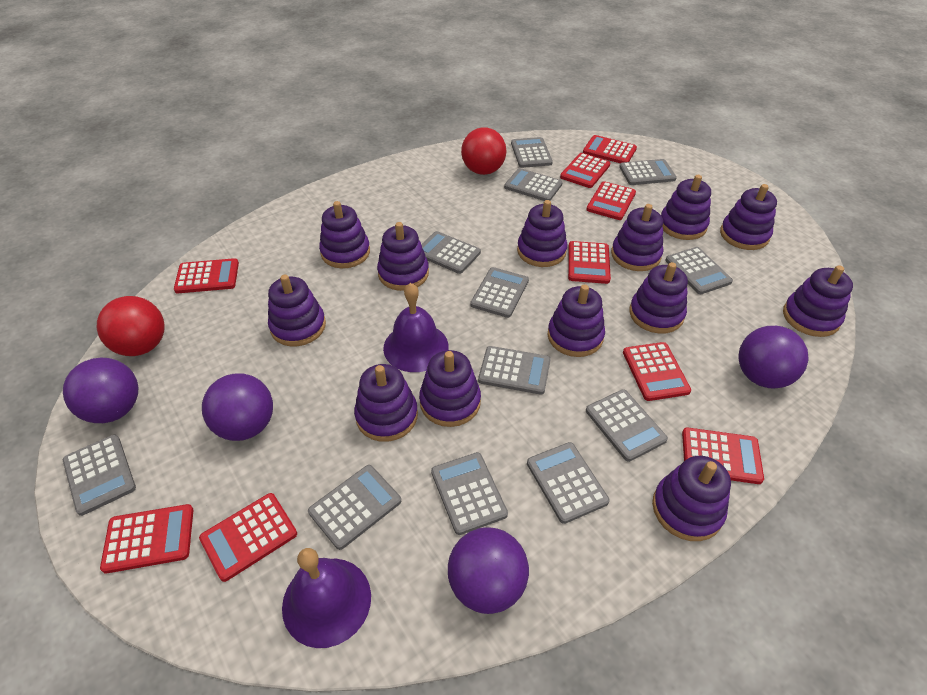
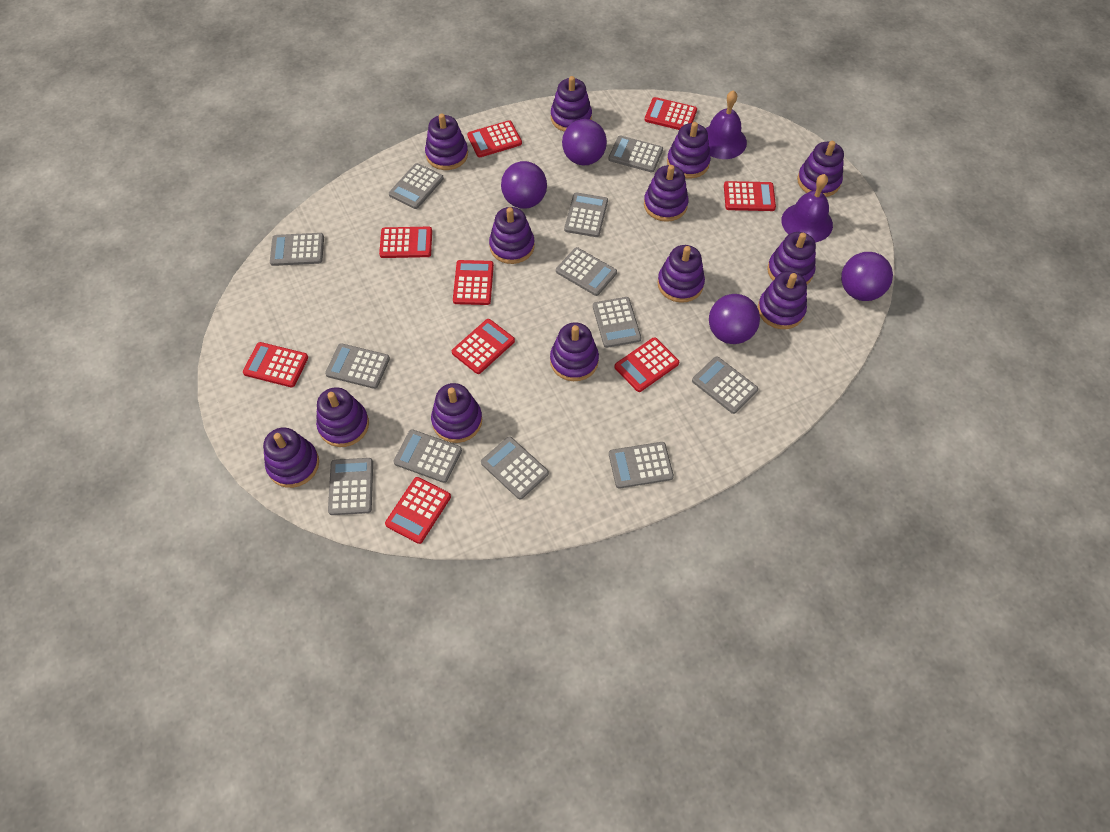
red ball: 2 -> 0

